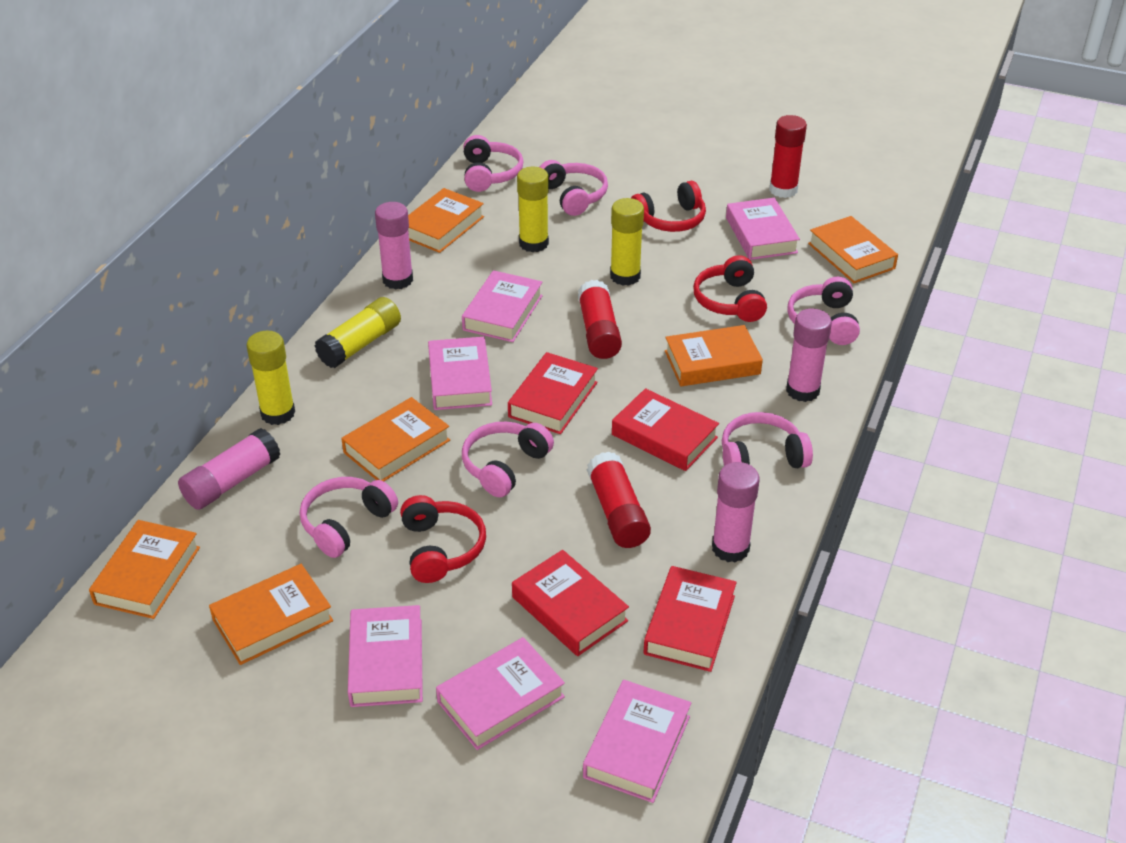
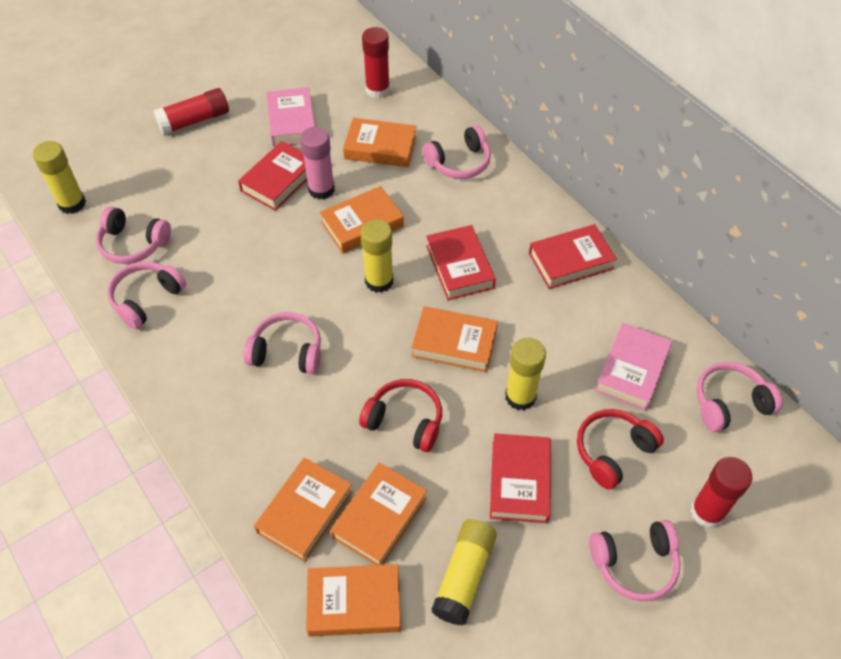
pink book: 6 -> 2
pink glue stick: 4 -> 1
red headphones: 3 -> 2

